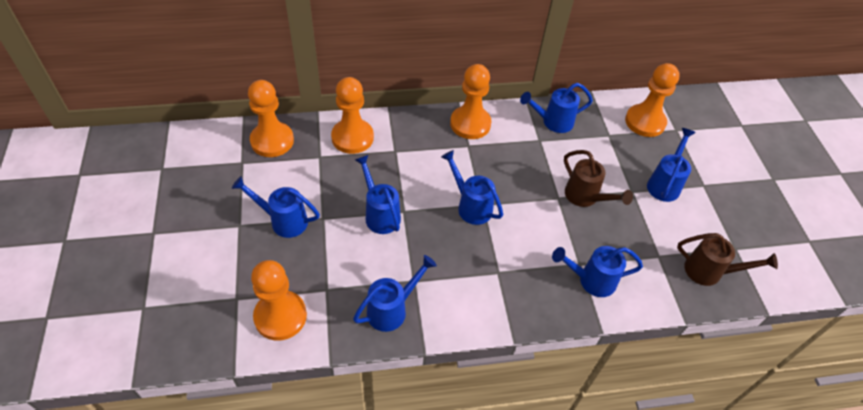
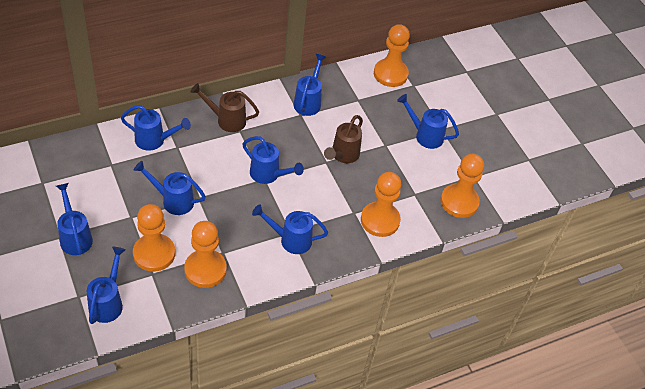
blue watering can: 7 -> 8

